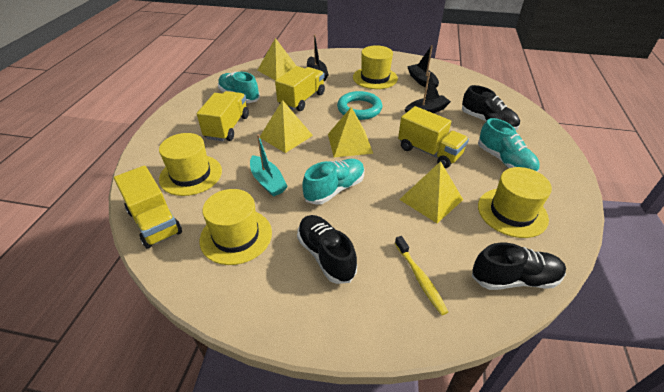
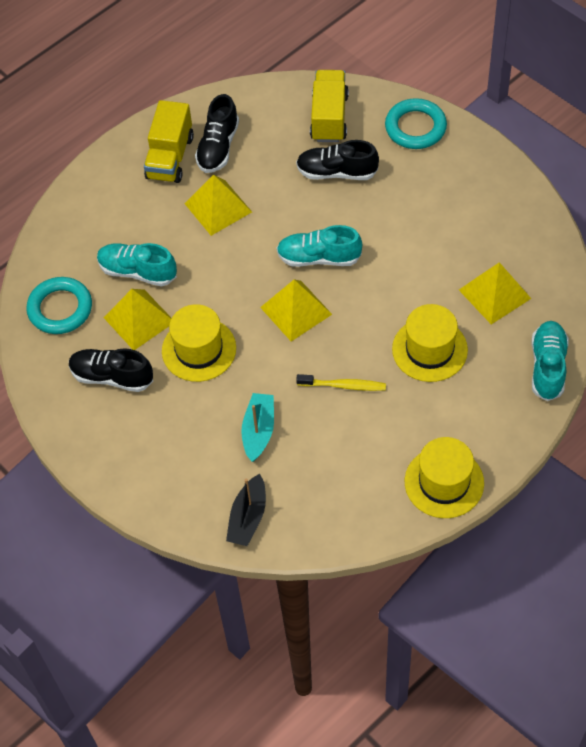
black boat: 3 -> 1
turquoise ring: 1 -> 2
yellow hat: 4 -> 3
yellow truck: 4 -> 2

